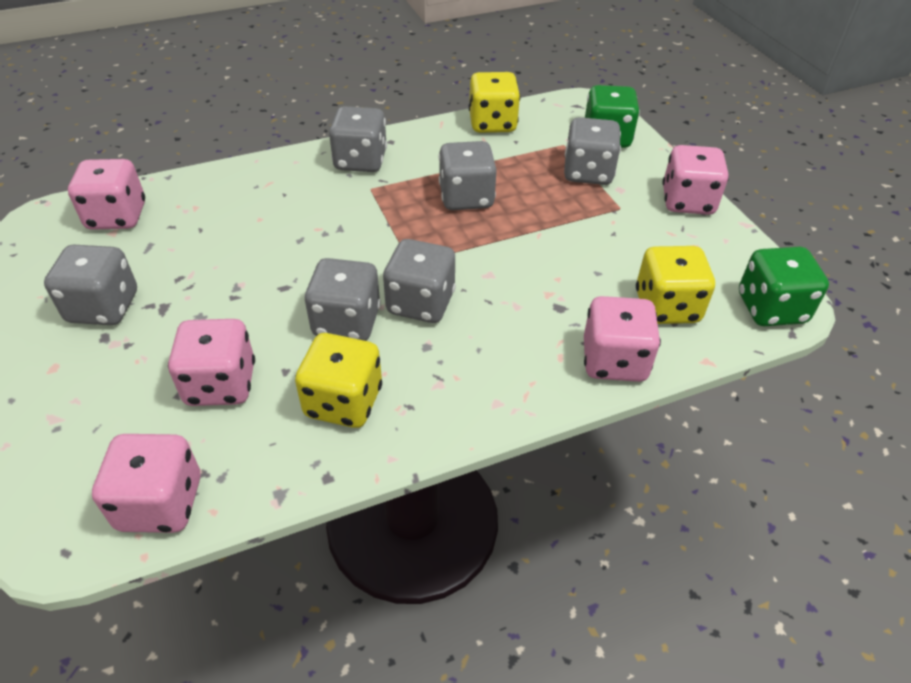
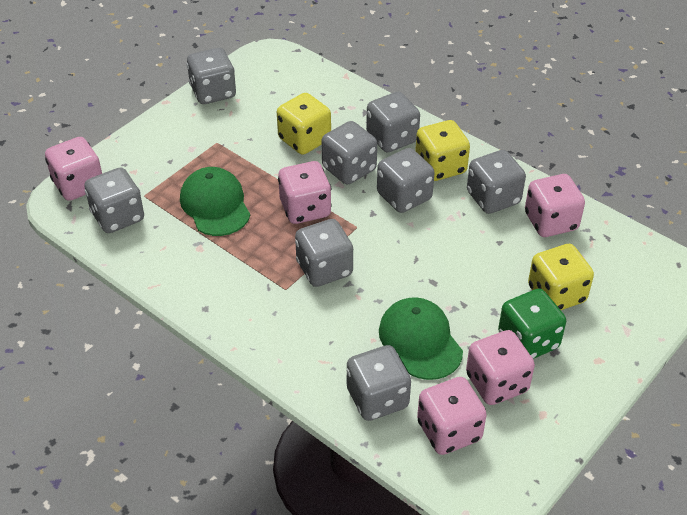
green cap: 0 -> 2
green dice: 2 -> 1
grey dice: 6 -> 8

